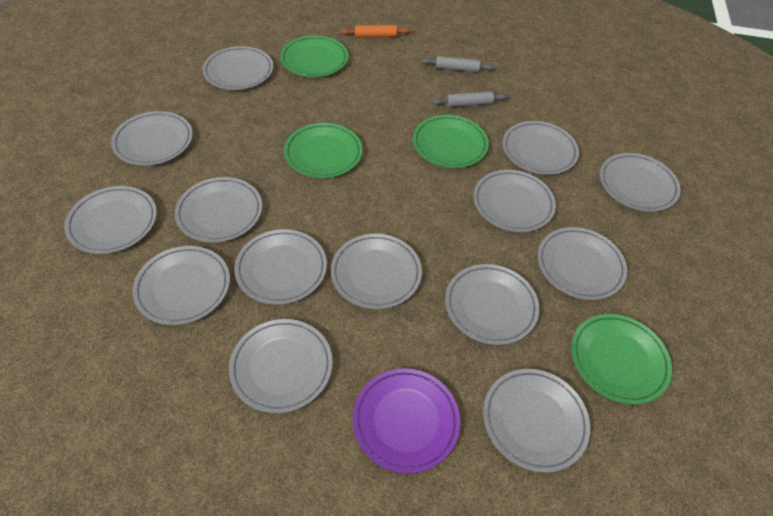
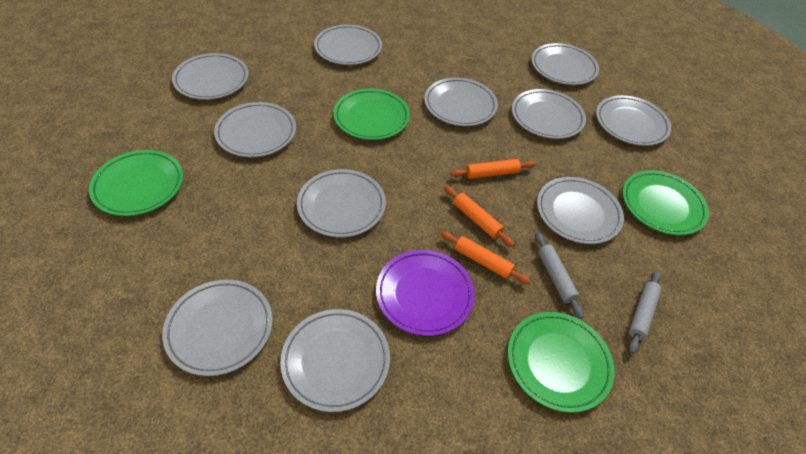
grey plate: 14 -> 11
orange rolling pin: 1 -> 3

